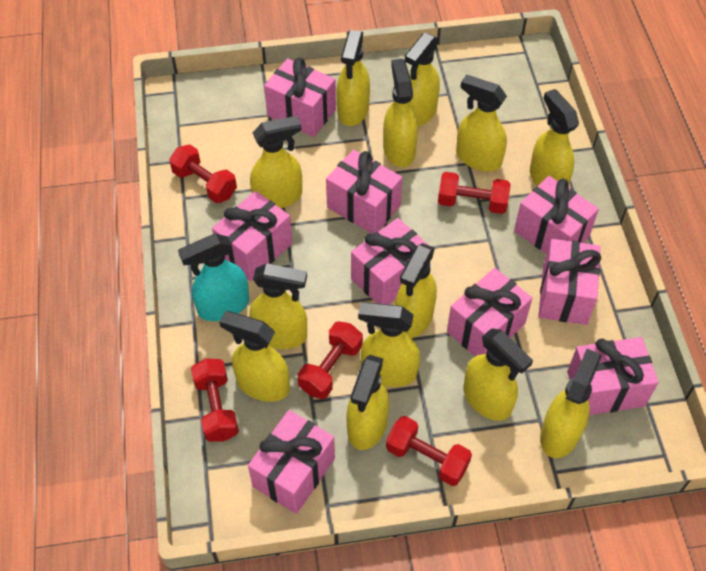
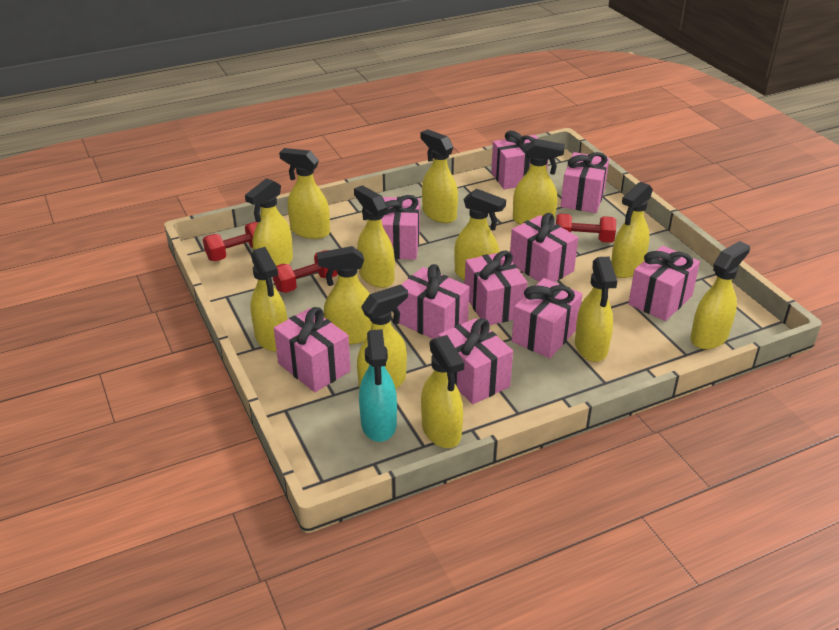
pink gift: 9 -> 10
red dumbbell: 5 -> 3

